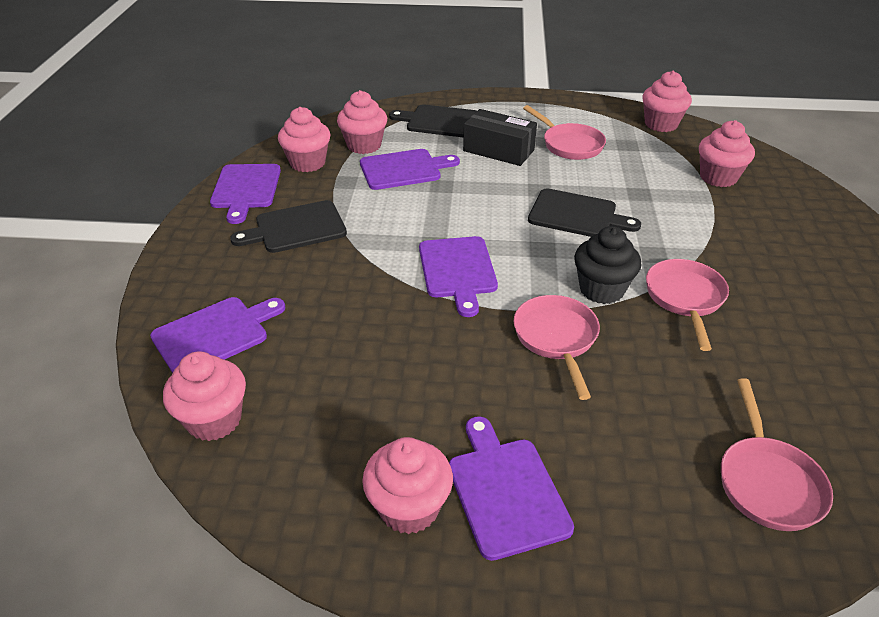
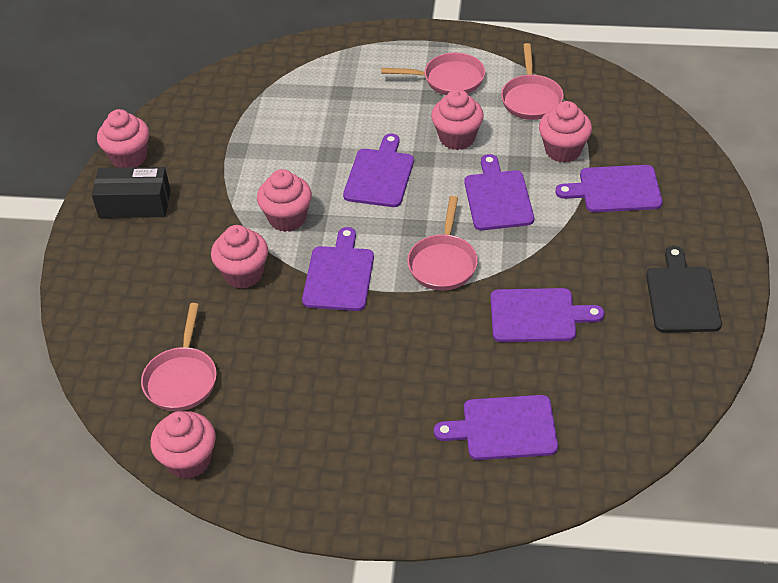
black cupcake: 1 -> 0
black cutting board: 3 -> 1
purple cutting board: 5 -> 6

